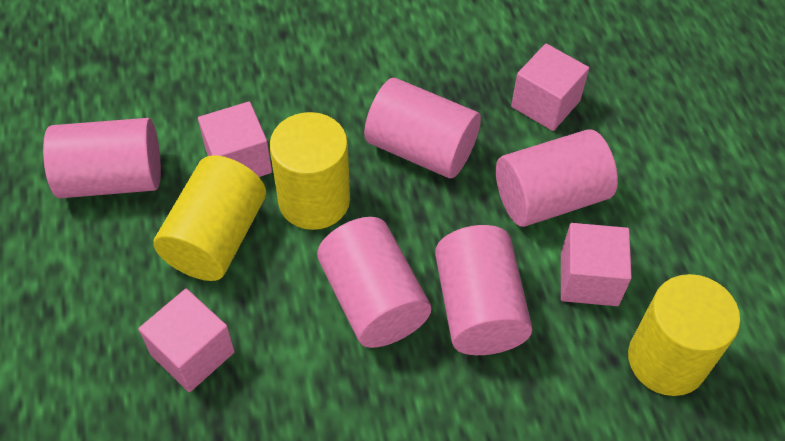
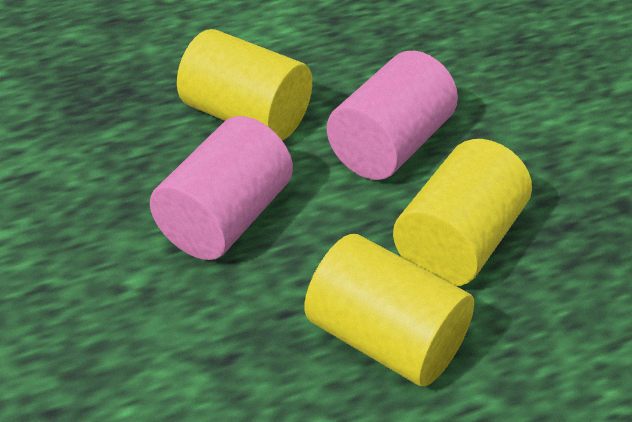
pink cube: 4 -> 0
pink cylinder: 5 -> 2

